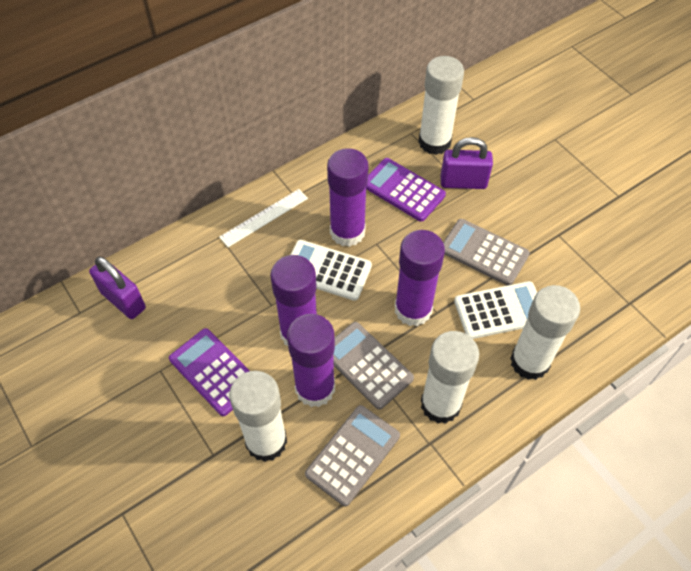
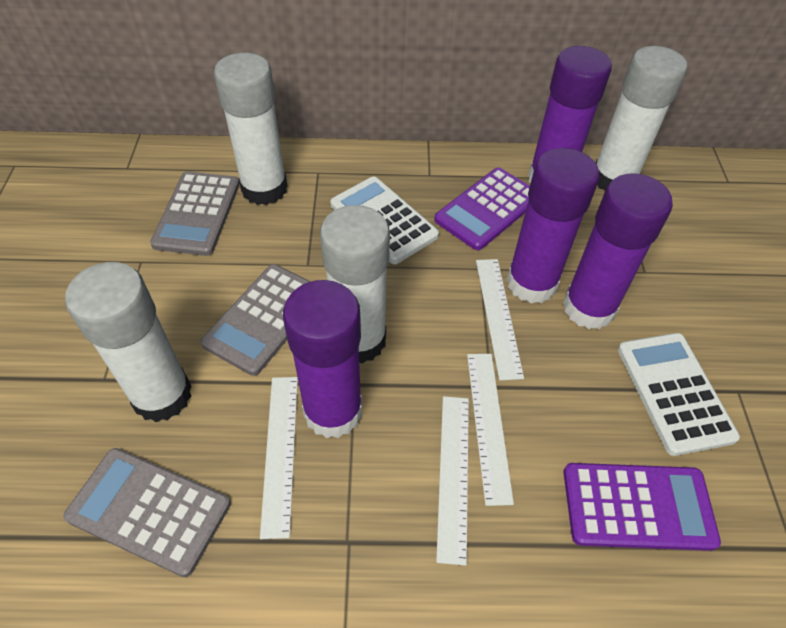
purple padlock: 2 -> 0
white ruler: 1 -> 4

